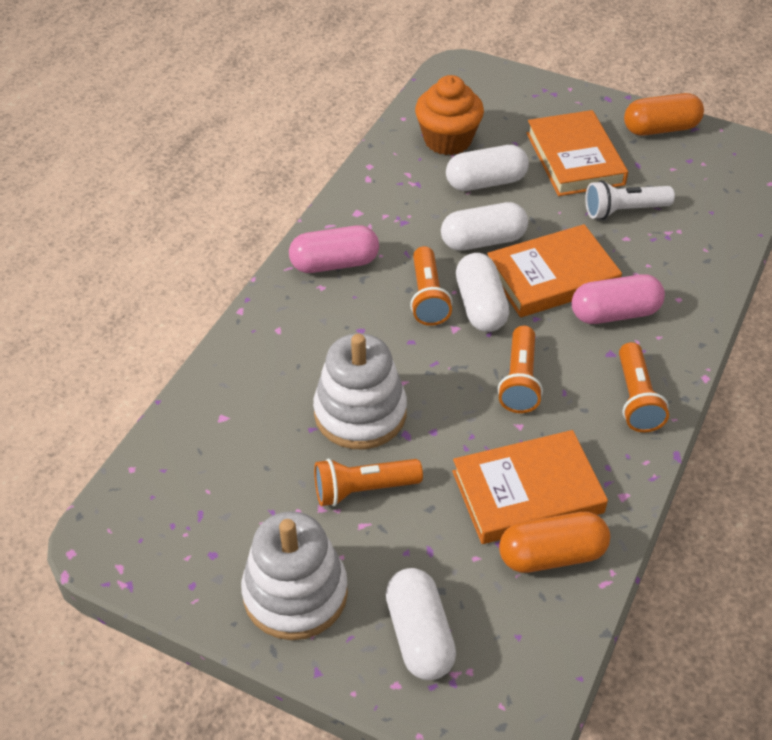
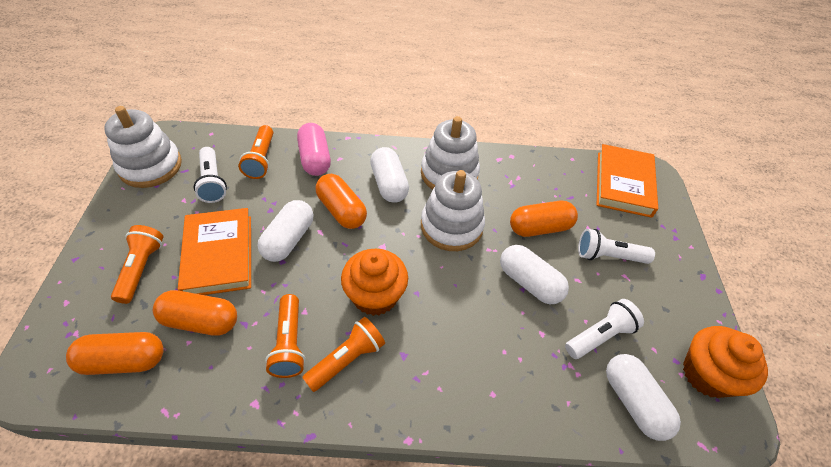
orange book: 3 -> 2
orange capsule: 2 -> 4
orange cupcake: 1 -> 2
pink capsule: 2 -> 1
white flashlight: 1 -> 3
white stacking toy: 2 -> 3

